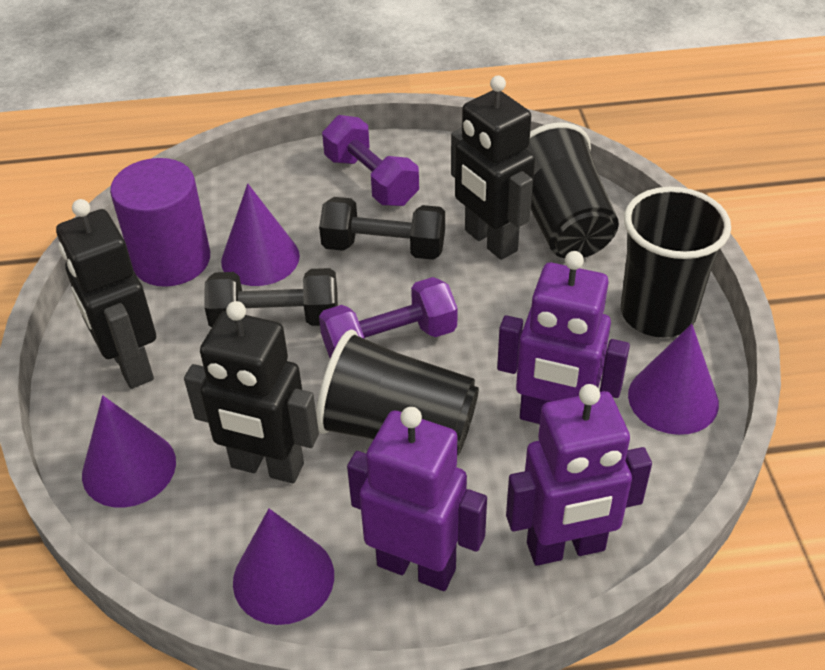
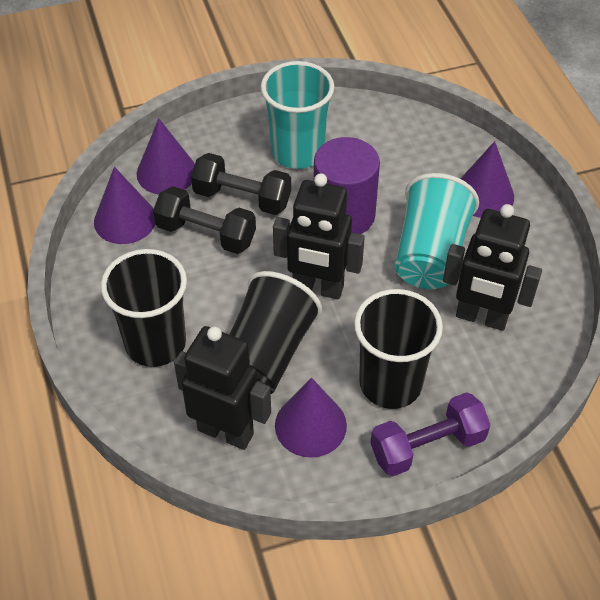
purple dumbbell: 2 -> 1
purple robot: 3 -> 0
turquoise cup: 0 -> 2

